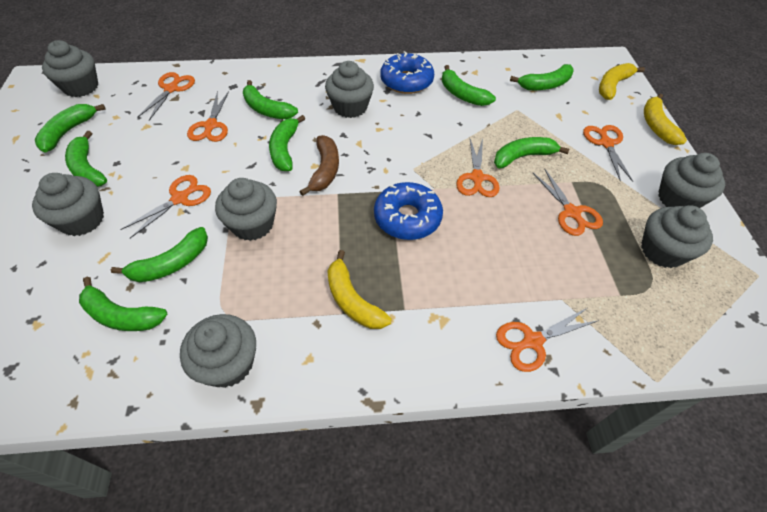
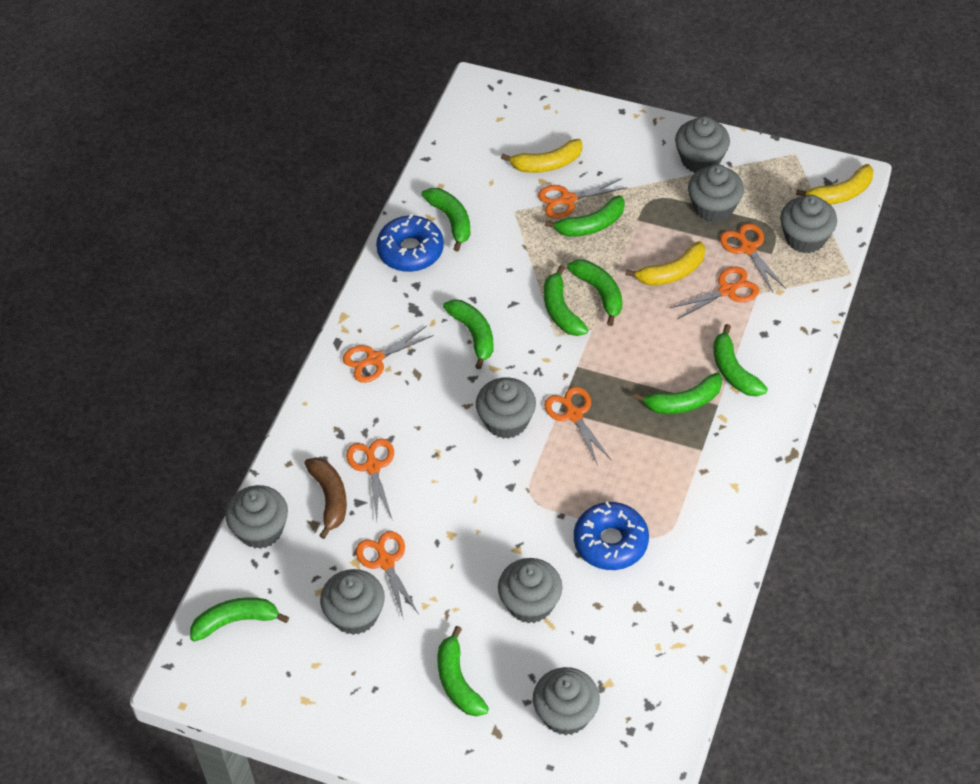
grey cupcake: 7 -> 8

